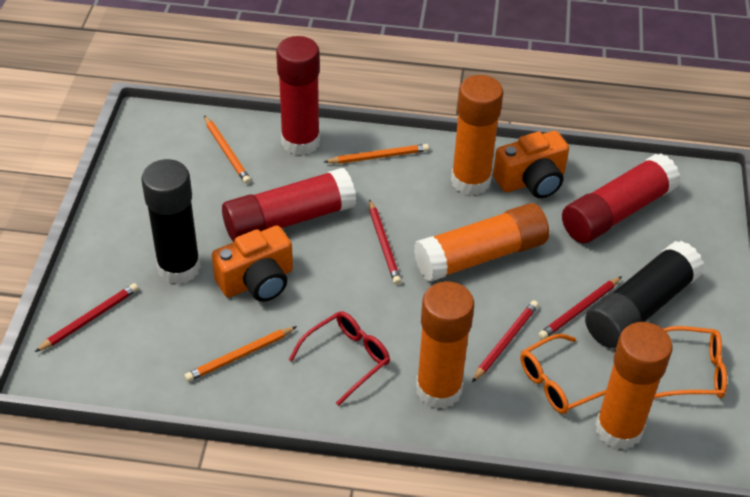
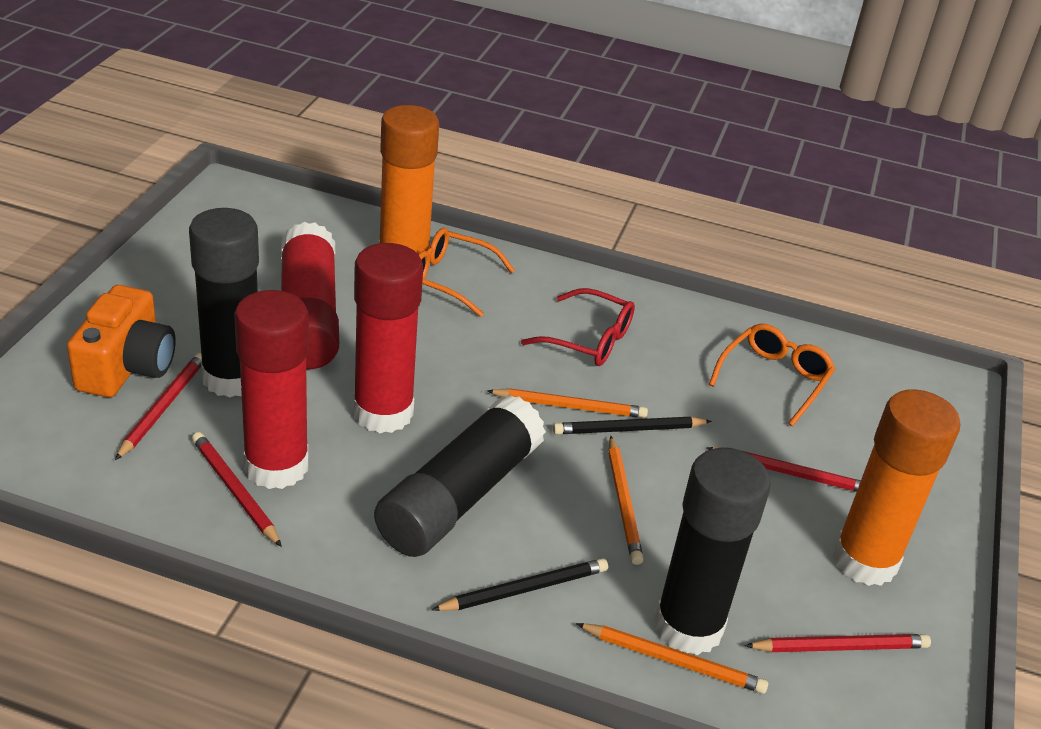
black glue stick: 2 -> 3
black pencil: 0 -> 2
orange camera: 2 -> 1
orange glue stick: 4 -> 2

